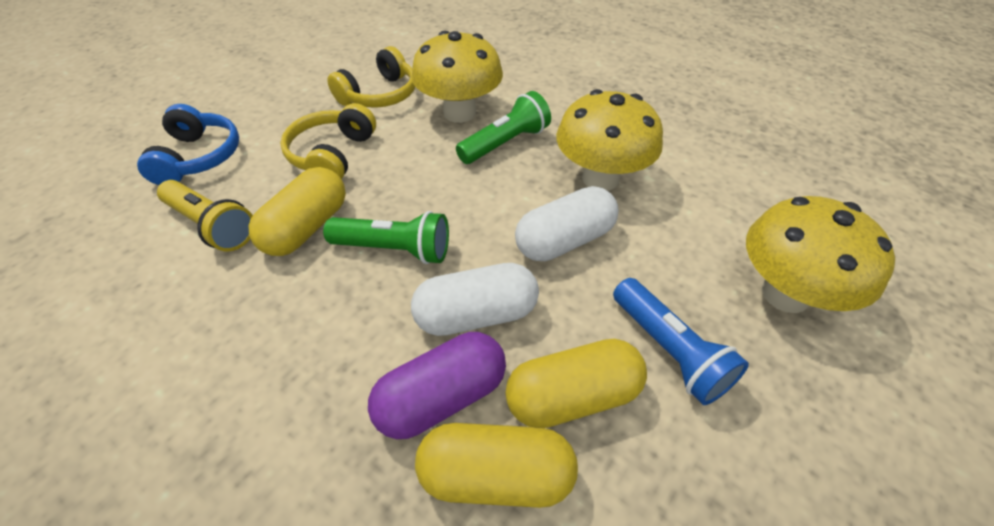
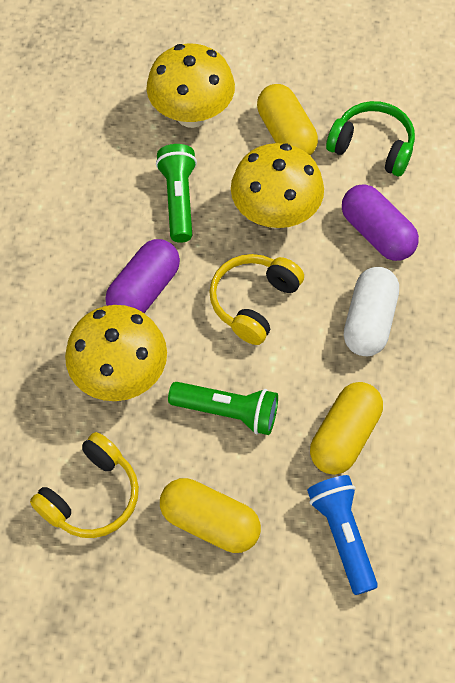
blue headphones: 1 -> 0
green headphones: 0 -> 1
purple capsule: 1 -> 2
white capsule: 2 -> 1
yellow flashlight: 1 -> 0

